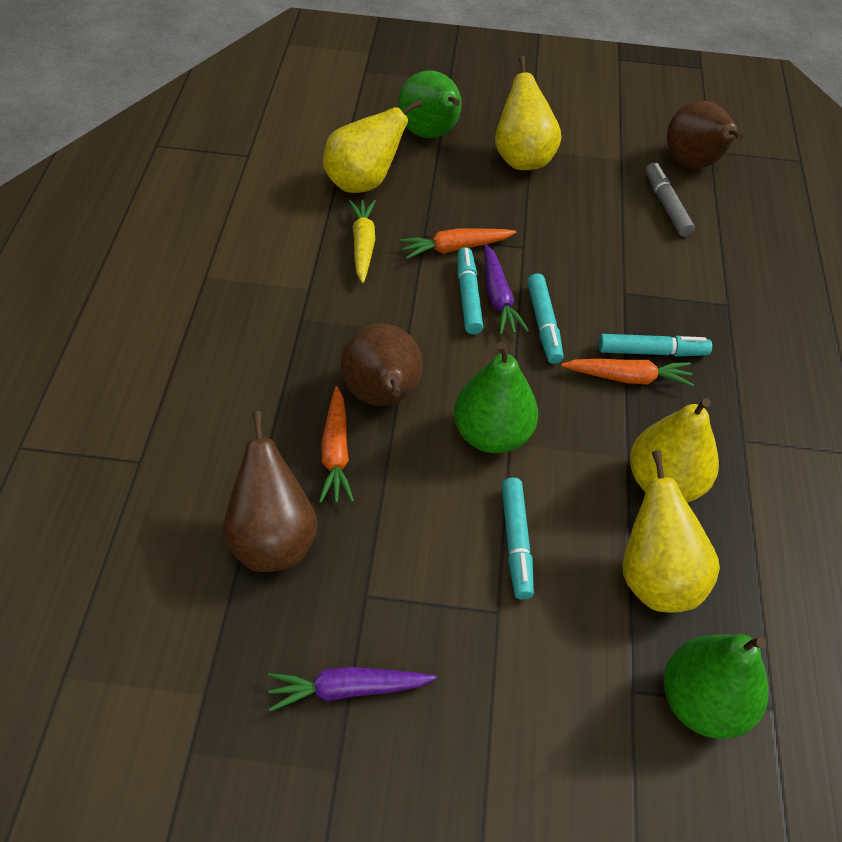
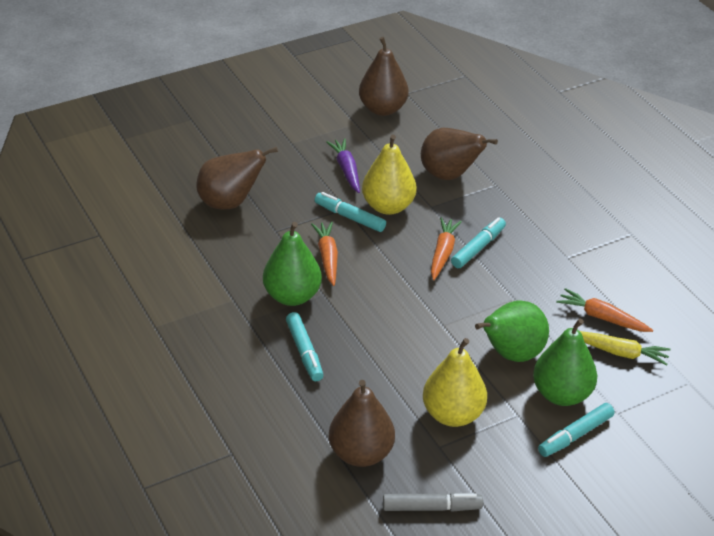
brown pear: 3 -> 4
purple carrot: 2 -> 1
yellow pear: 4 -> 2

